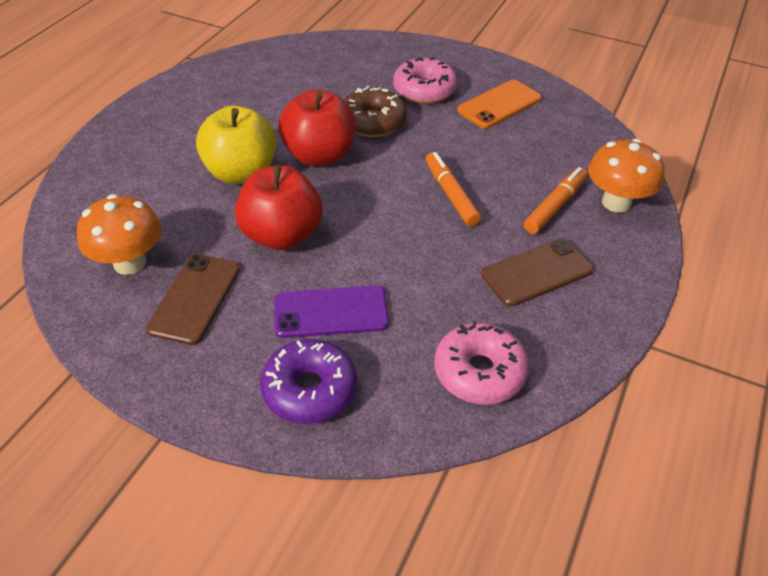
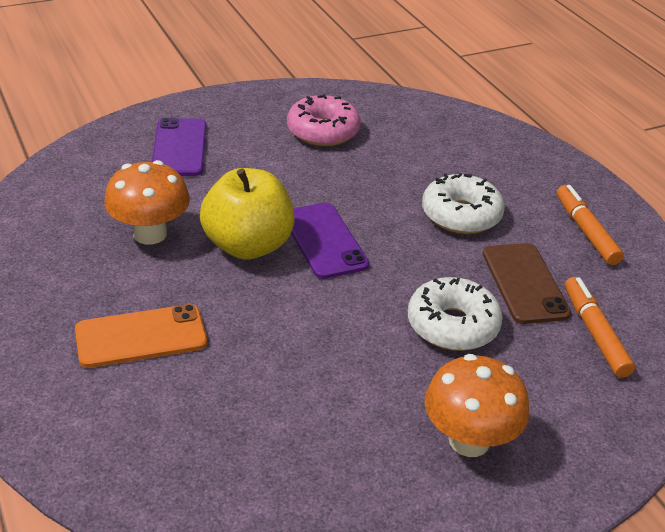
brown donut: 1 -> 0
brown phone: 2 -> 1
pink donut: 2 -> 1
purple donut: 1 -> 0
purple phone: 1 -> 2
red apple: 2 -> 0
white donut: 0 -> 2

